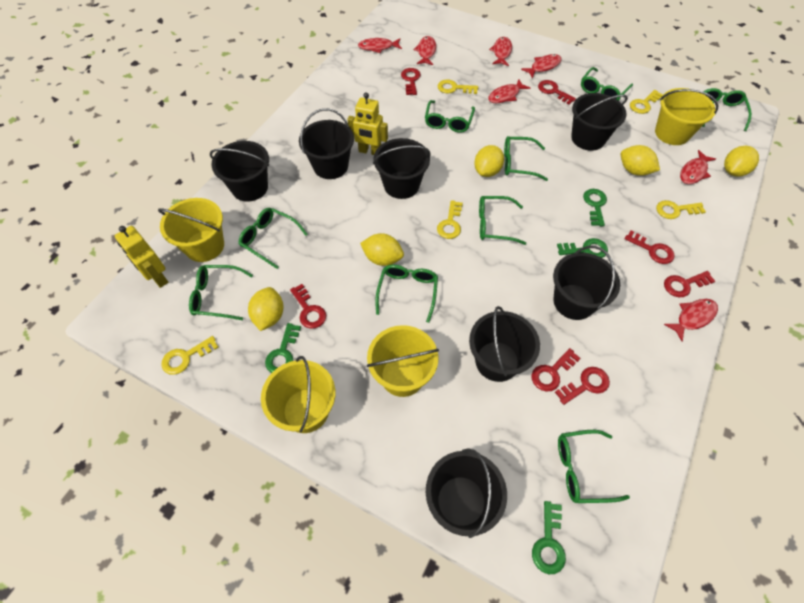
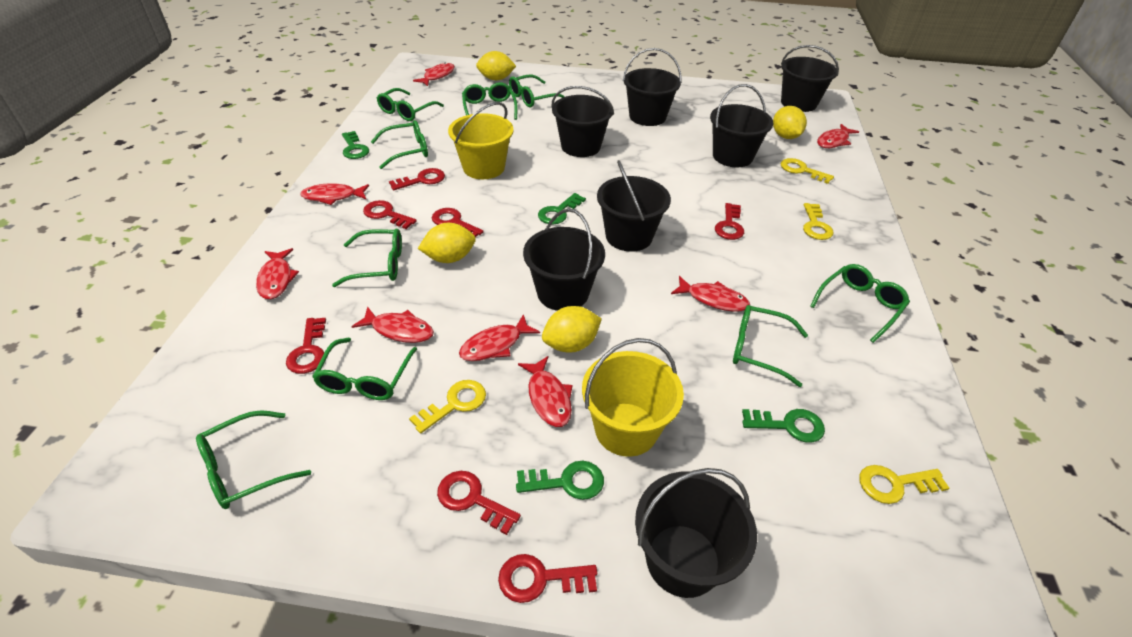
red fish: 7 -> 8
yellow bucket: 4 -> 2
yellow key: 5 -> 4
yellow lemon: 5 -> 4
yellow robot: 2 -> 0

